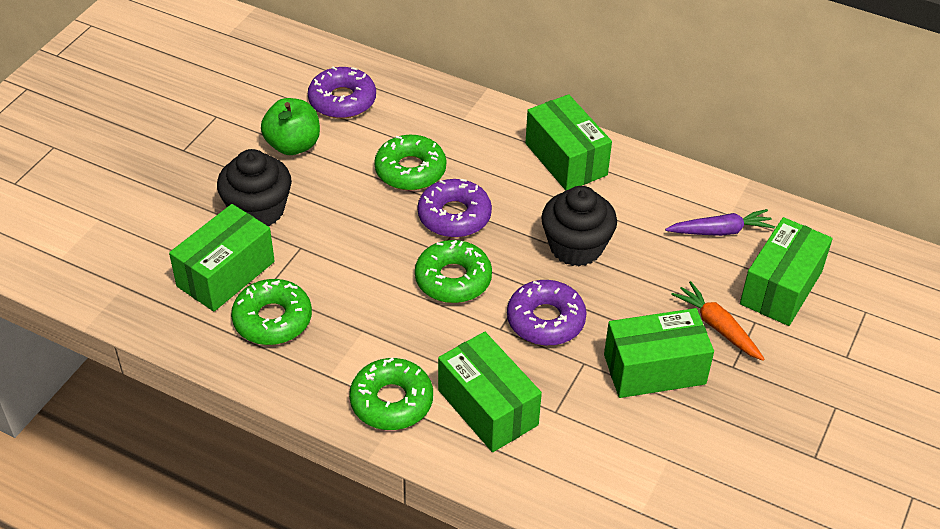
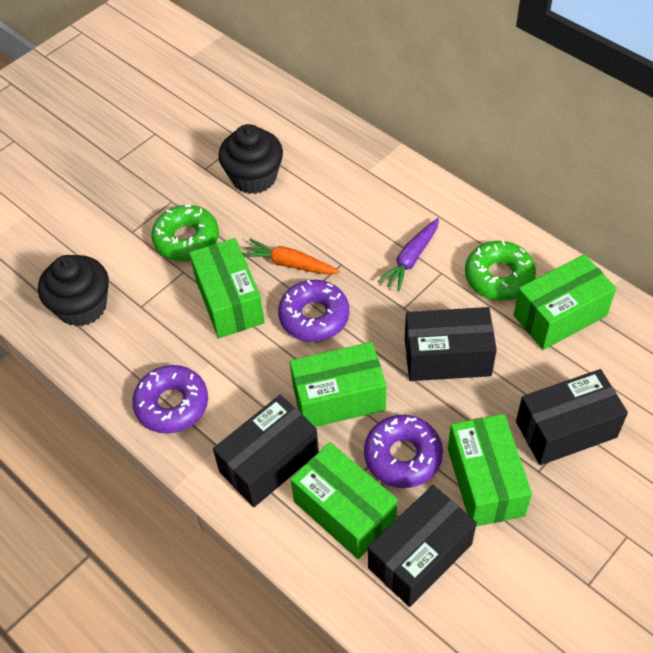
black box: 0 -> 4
green apple: 1 -> 0
green donut: 4 -> 2

